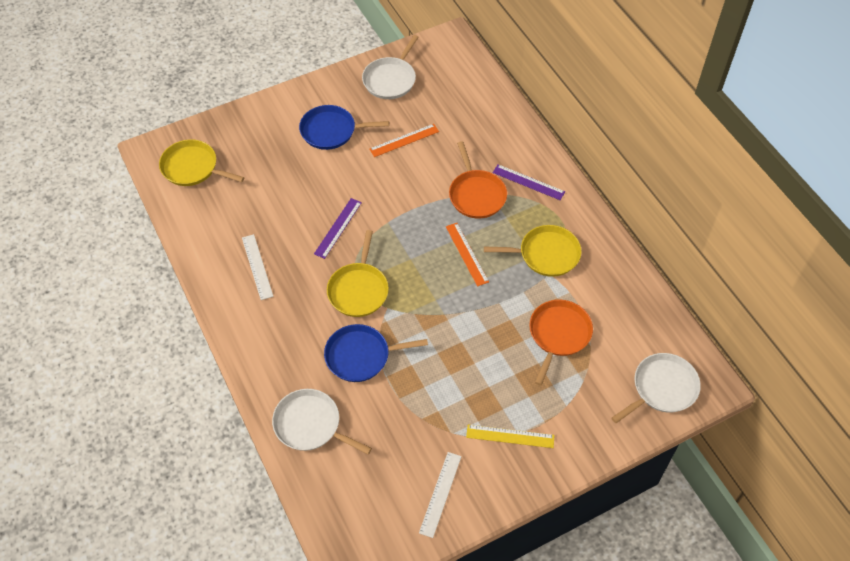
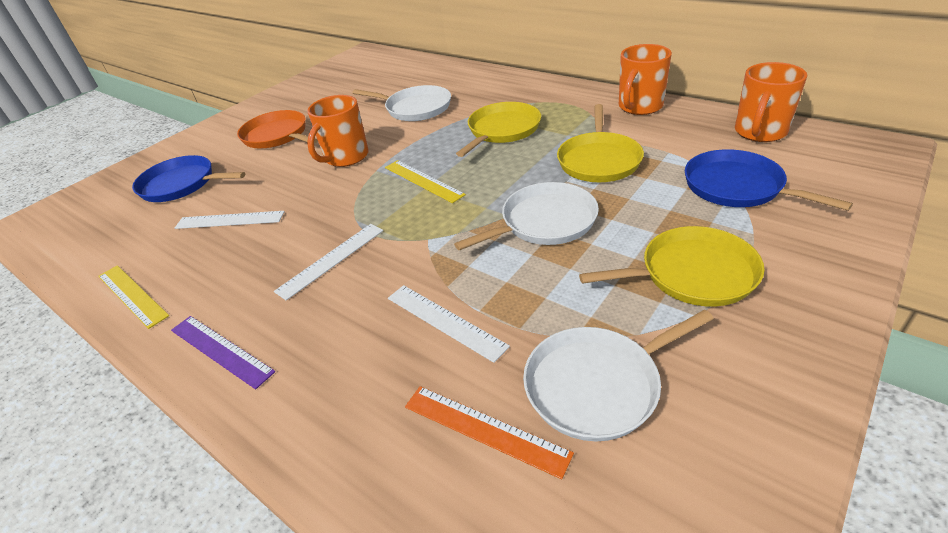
orange mug: 0 -> 3
orange pan: 2 -> 1
orange ruler: 2 -> 1
purple ruler: 2 -> 1
white ruler: 2 -> 3
yellow ruler: 1 -> 2

